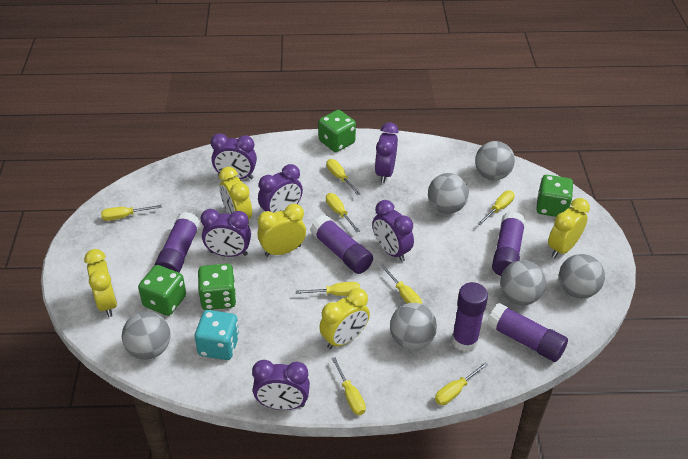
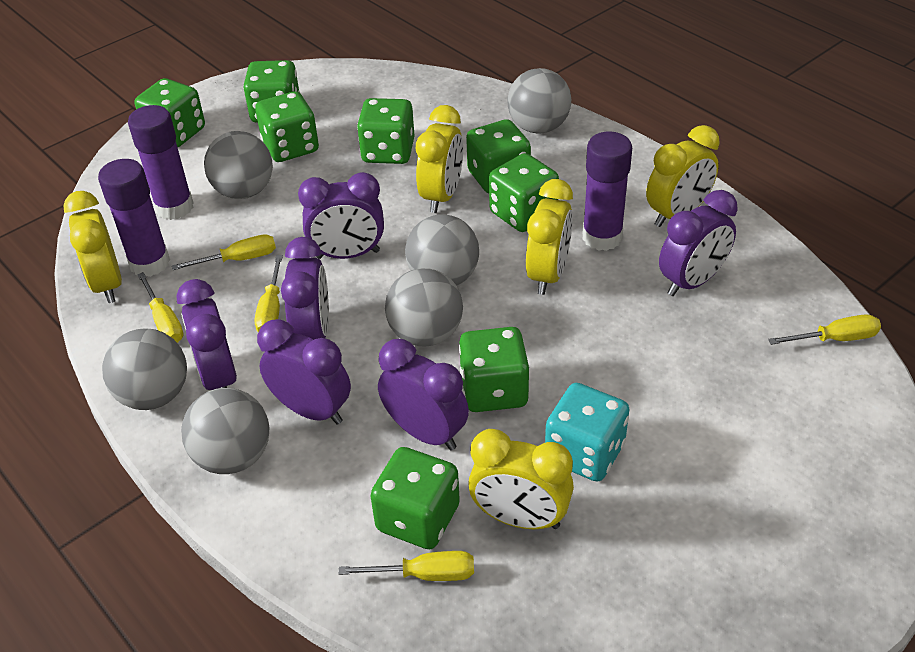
green dice: 4 -> 8
purple glue stick: 5 -> 3
yellow screwdriver: 8 -> 5

